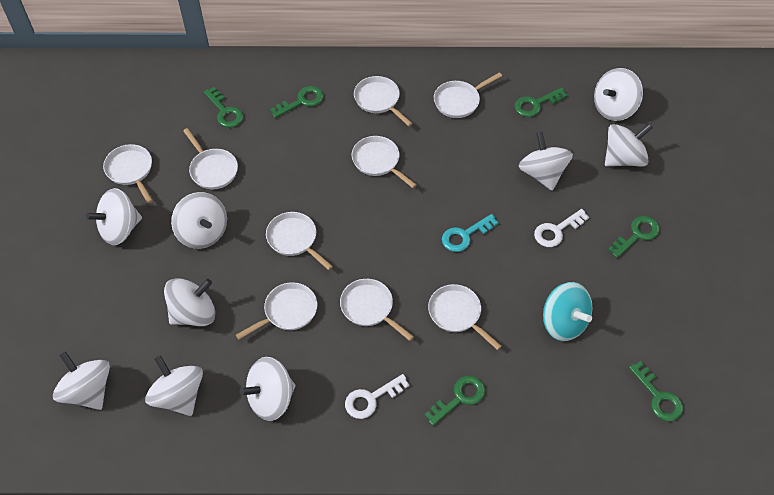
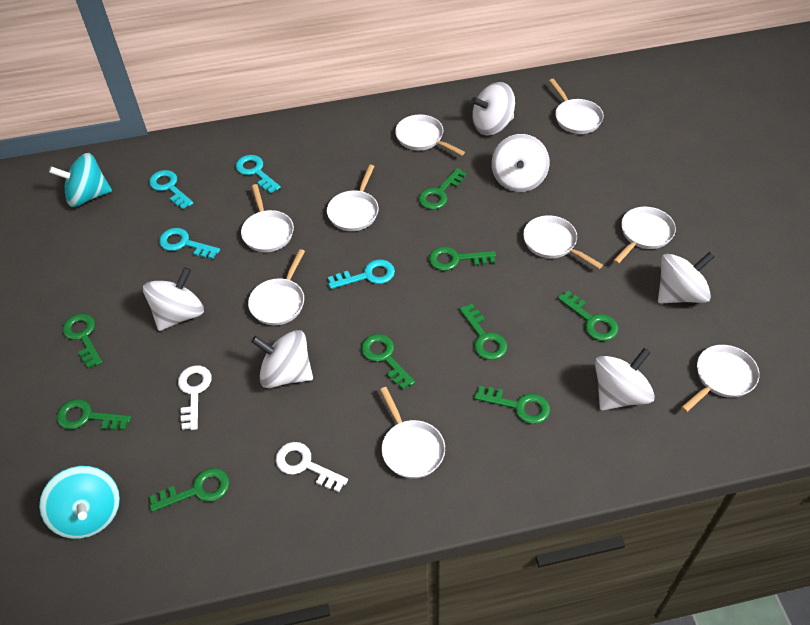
green key: 6 -> 9
turquoise key: 1 -> 4
turquoise spinning top: 1 -> 2
white spinning top: 9 -> 6

